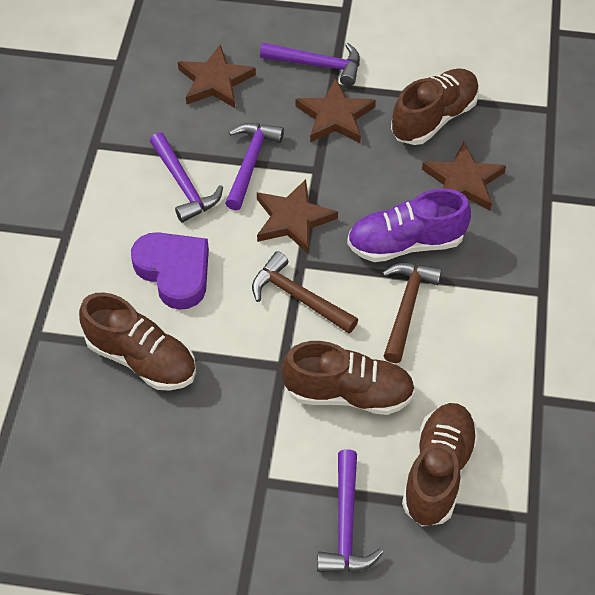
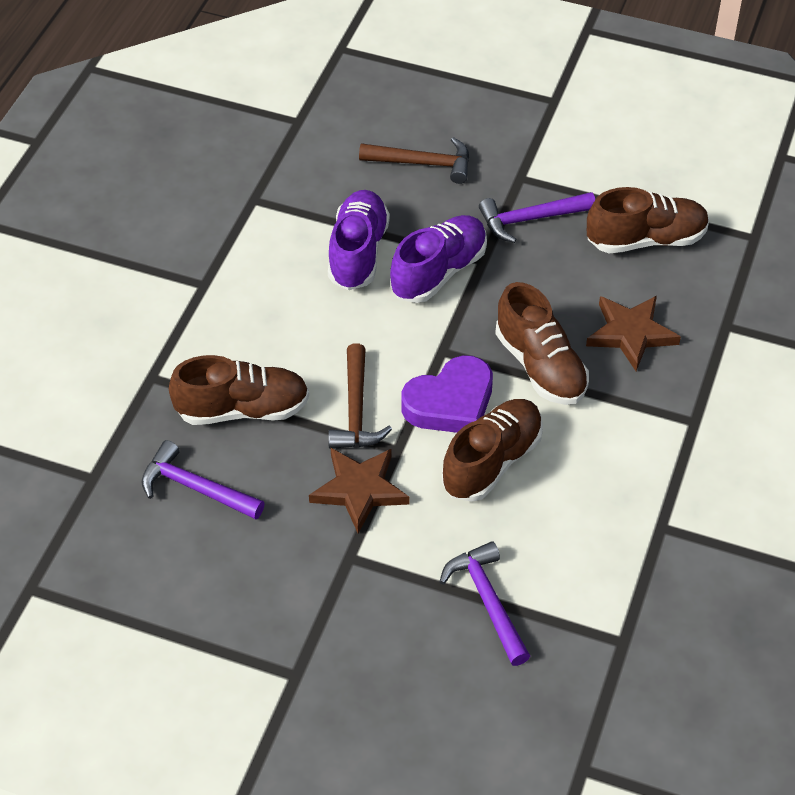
brown star: 4 -> 2
purple hammer: 4 -> 3
purple shoe: 1 -> 2

